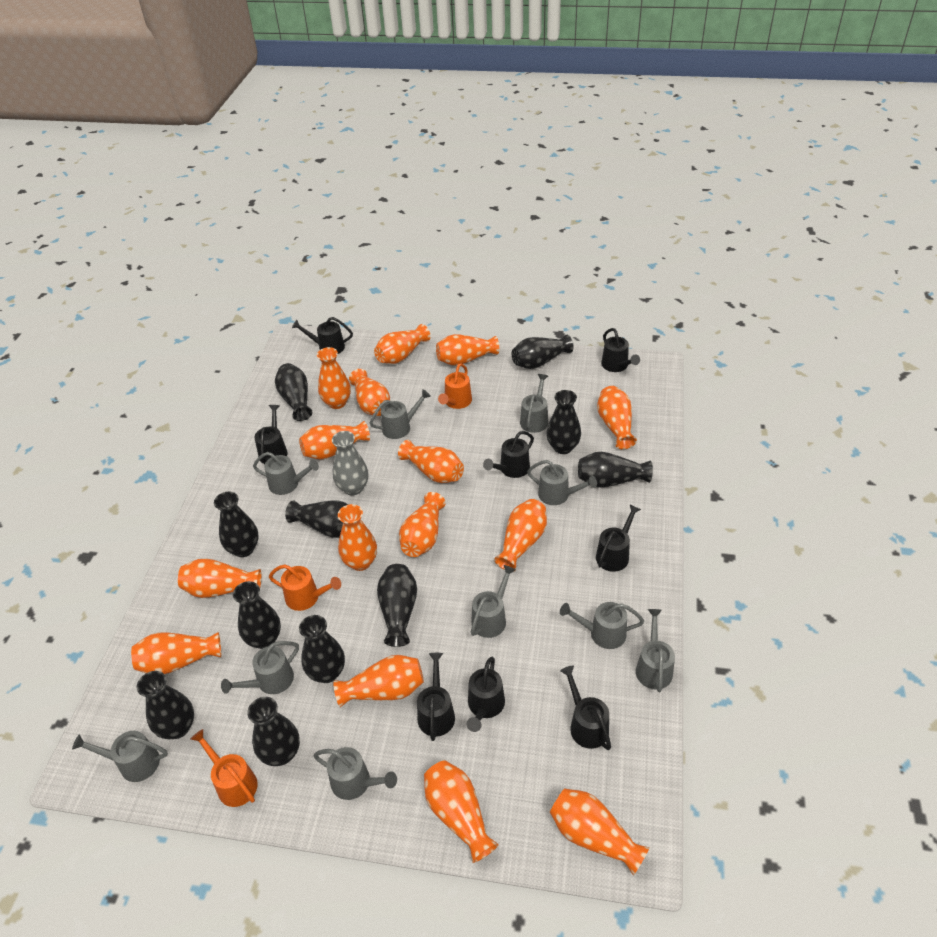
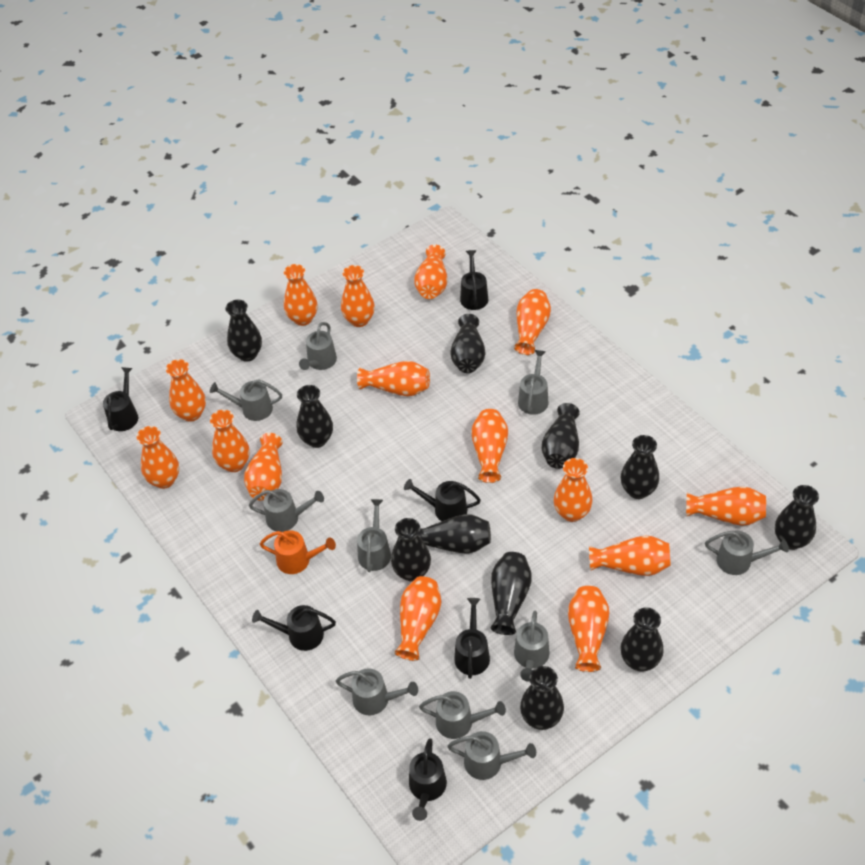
black watering can: 8 -> 6
grey vase: 1 -> 0
orange watering can: 3 -> 1

